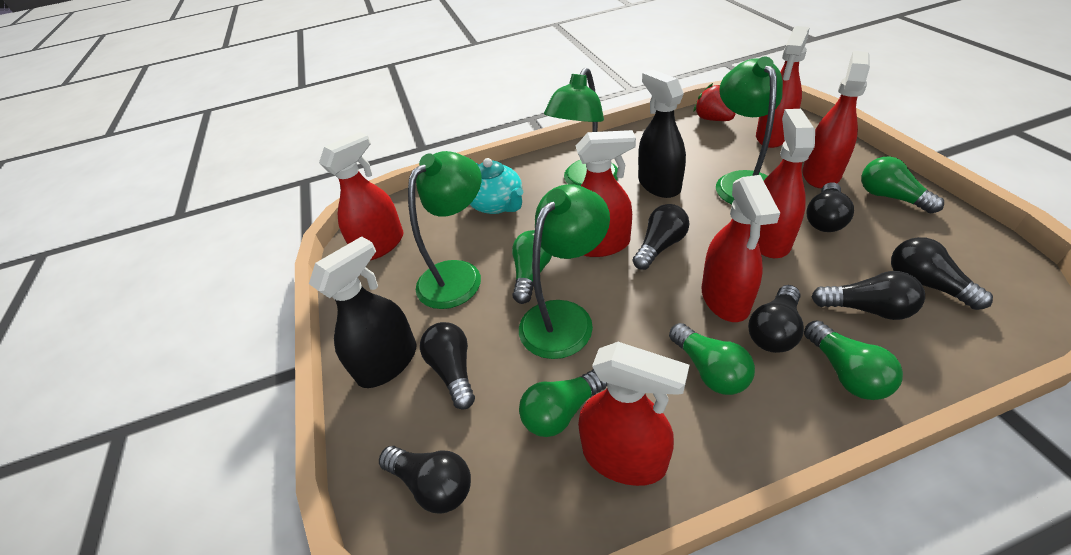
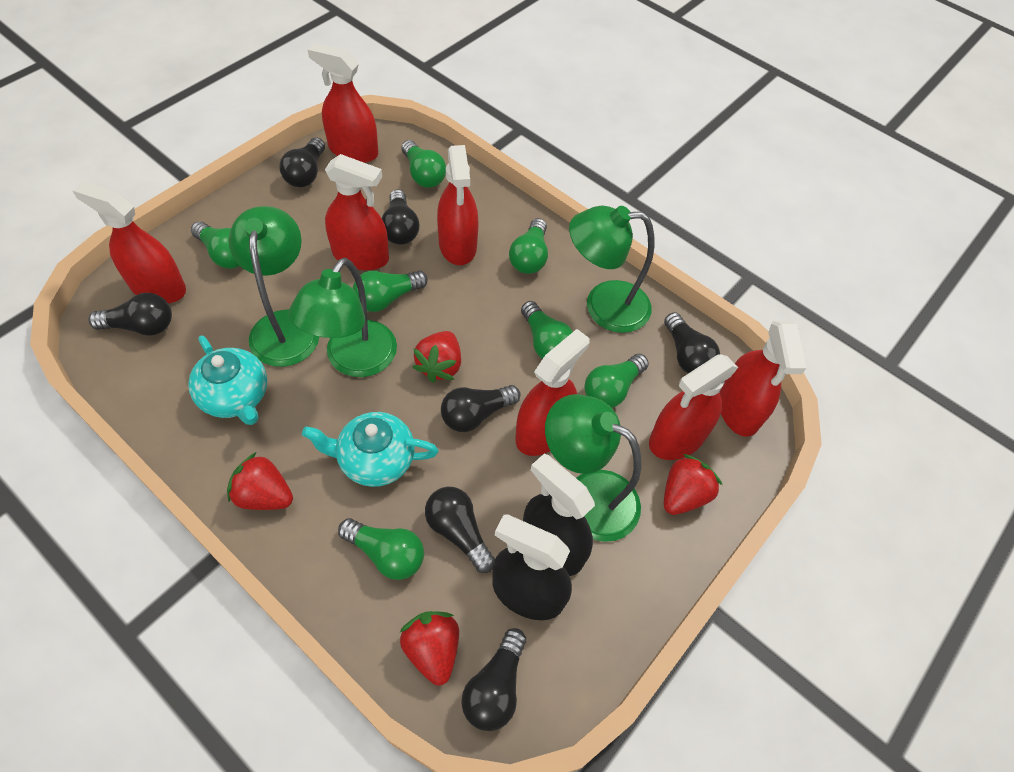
green light bulb: 5 -> 7
red strawberry: 1 -> 4
turquoise teapot: 1 -> 2

